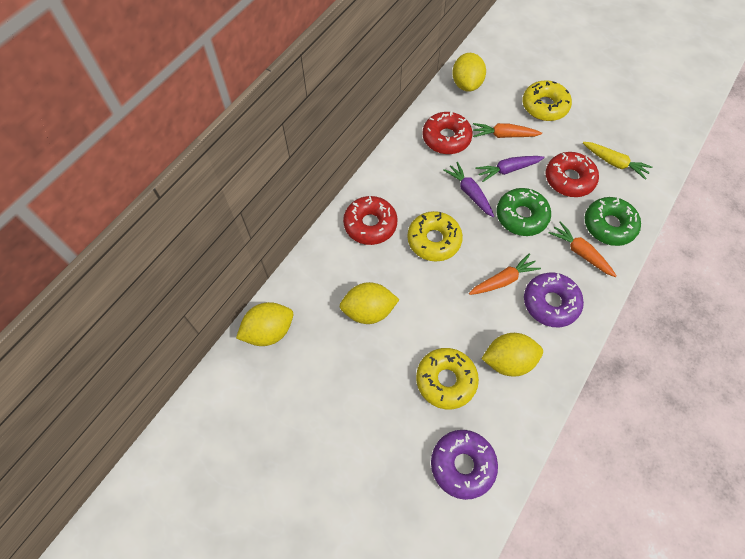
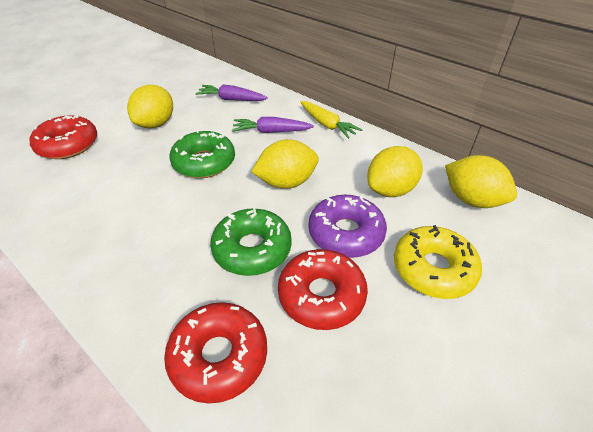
orange carrot: 3 -> 0
purple donut: 2 -> 1
yellow donut: 3 -> 1

